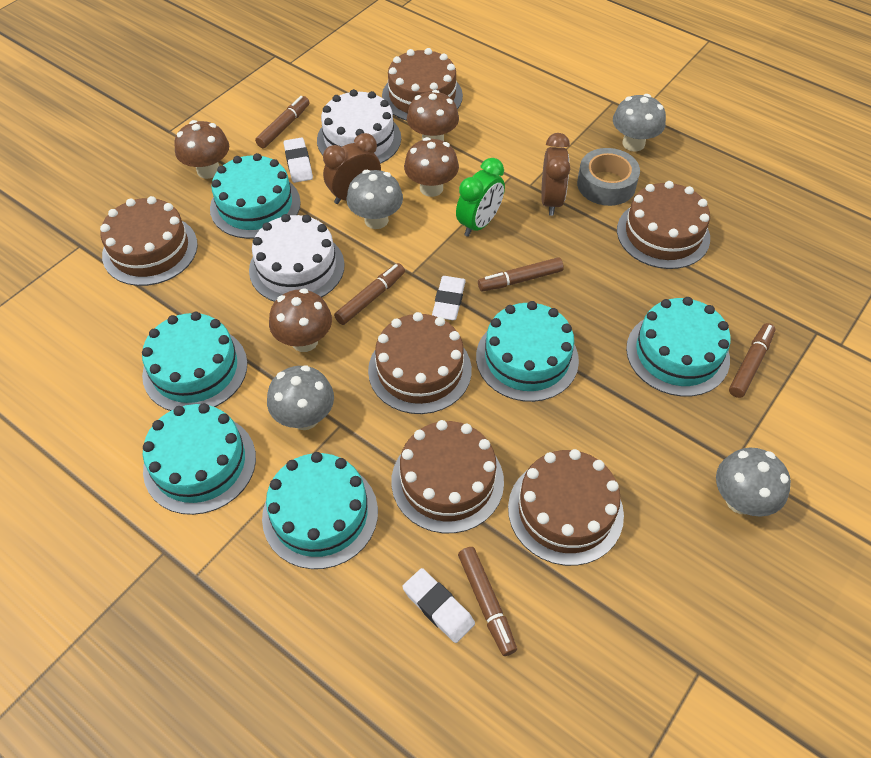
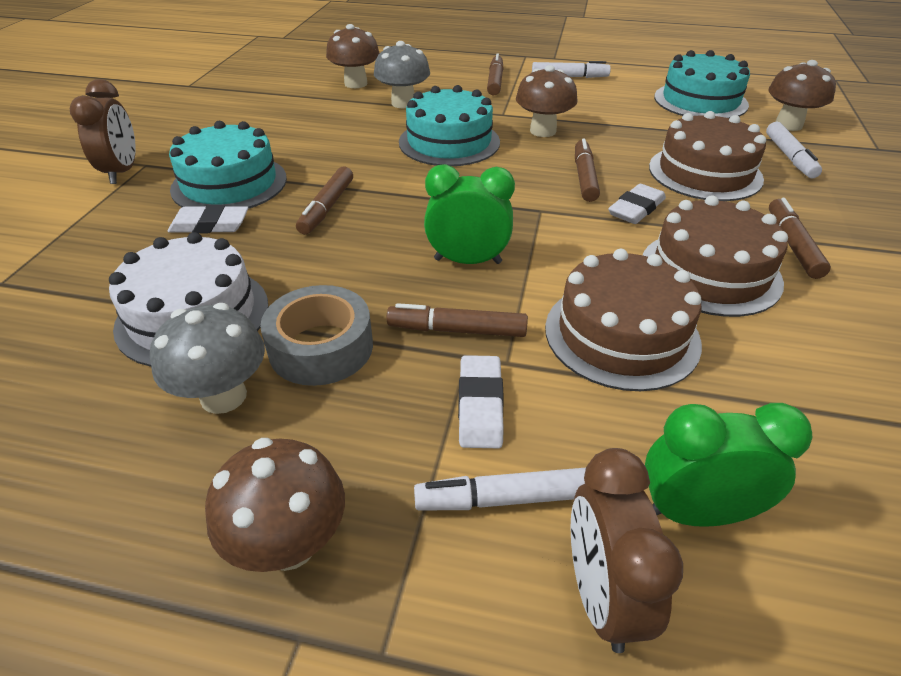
brown cake: 6 -> 3
green clock: 1 -> 2
grey mushroom: 4 -> 2
turquoise cake: 6 -> 3
white cake: 2 -> 1
white marker: 0 -> 3

